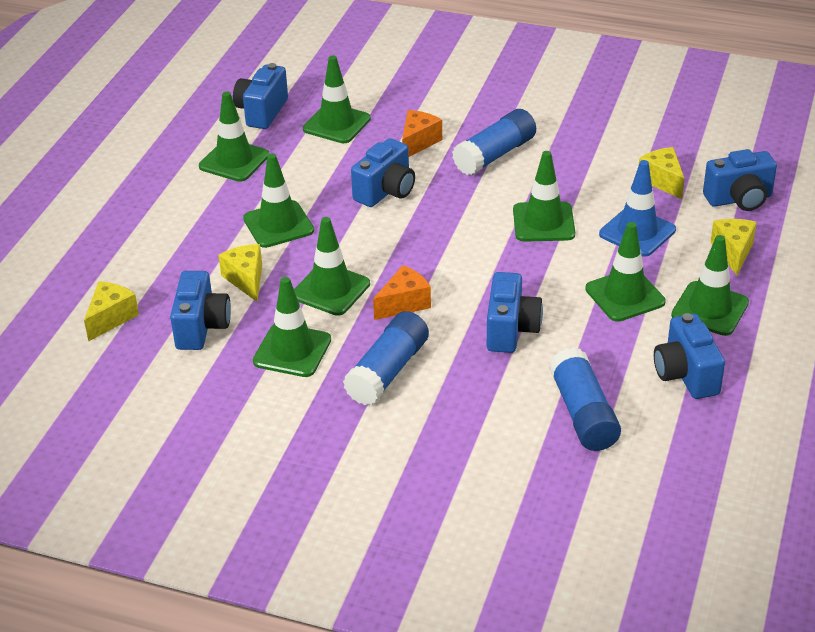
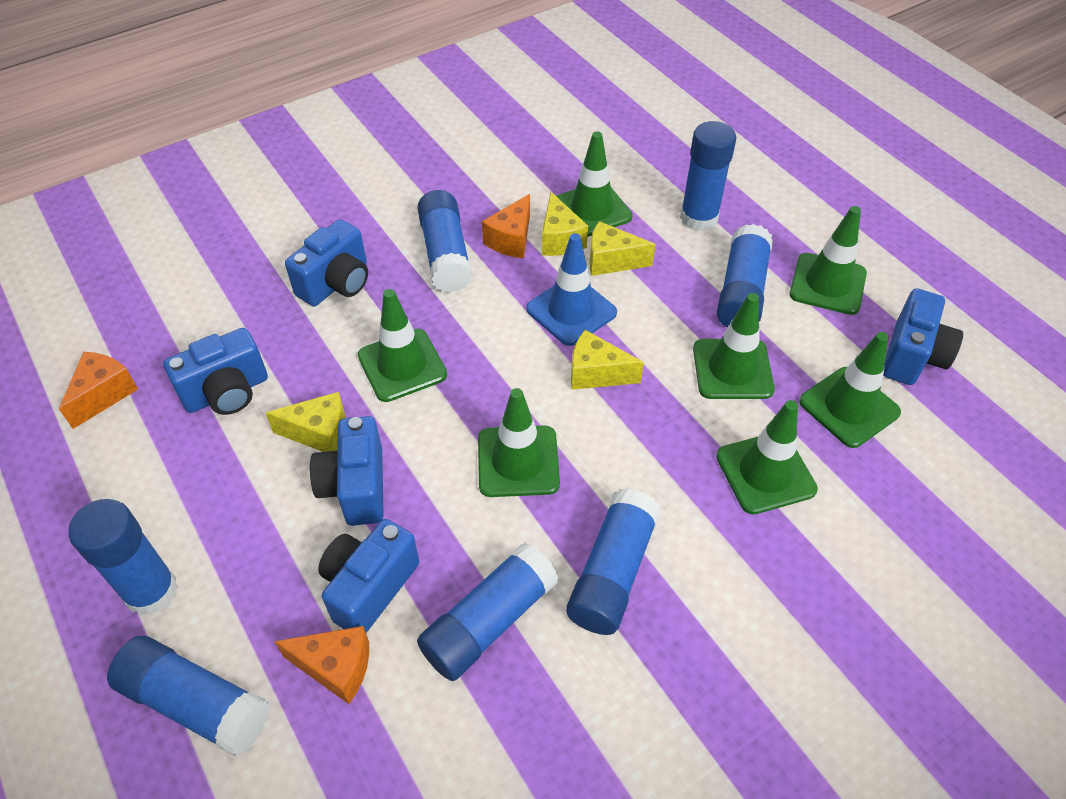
blue camera: 6 -> 5
blue glue stick: 3 -> 7
green traffic cone: 8 -> 7
orange cheese: 2 -> 3

